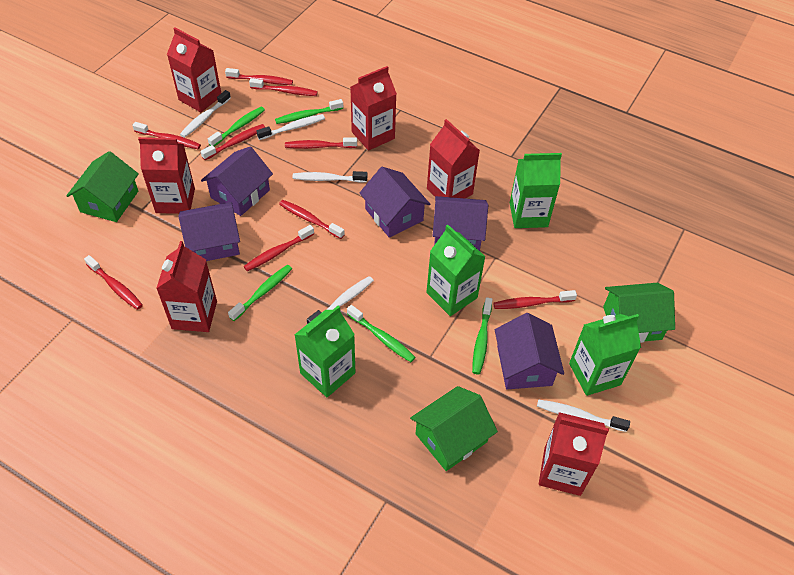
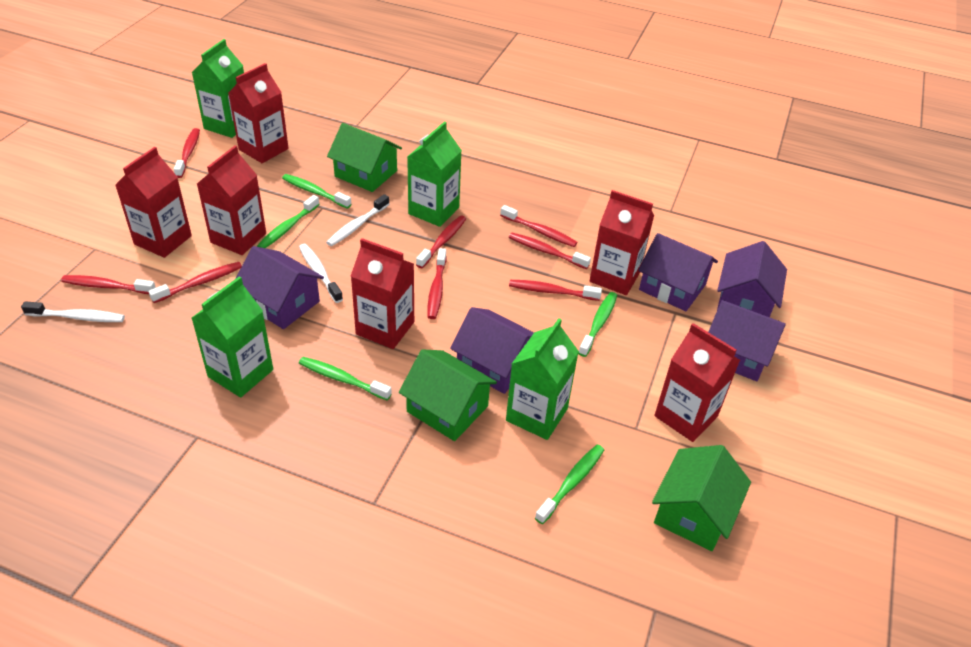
red toothbrush: 9 -> 8
white toothbrush: 5 -> 3

